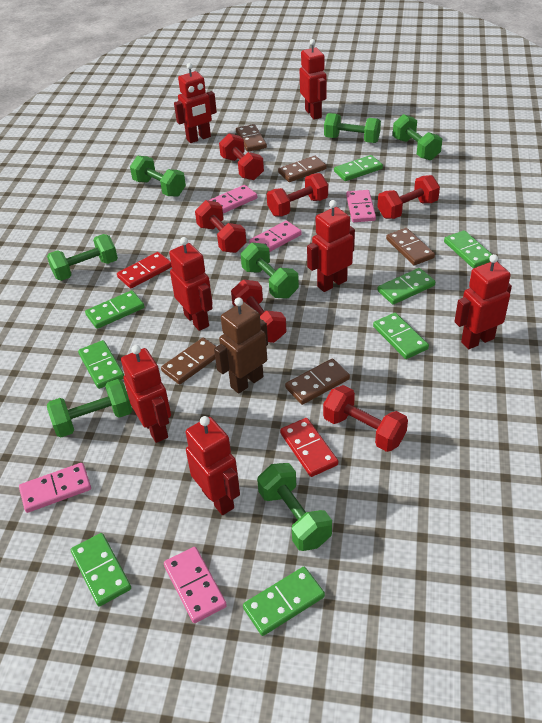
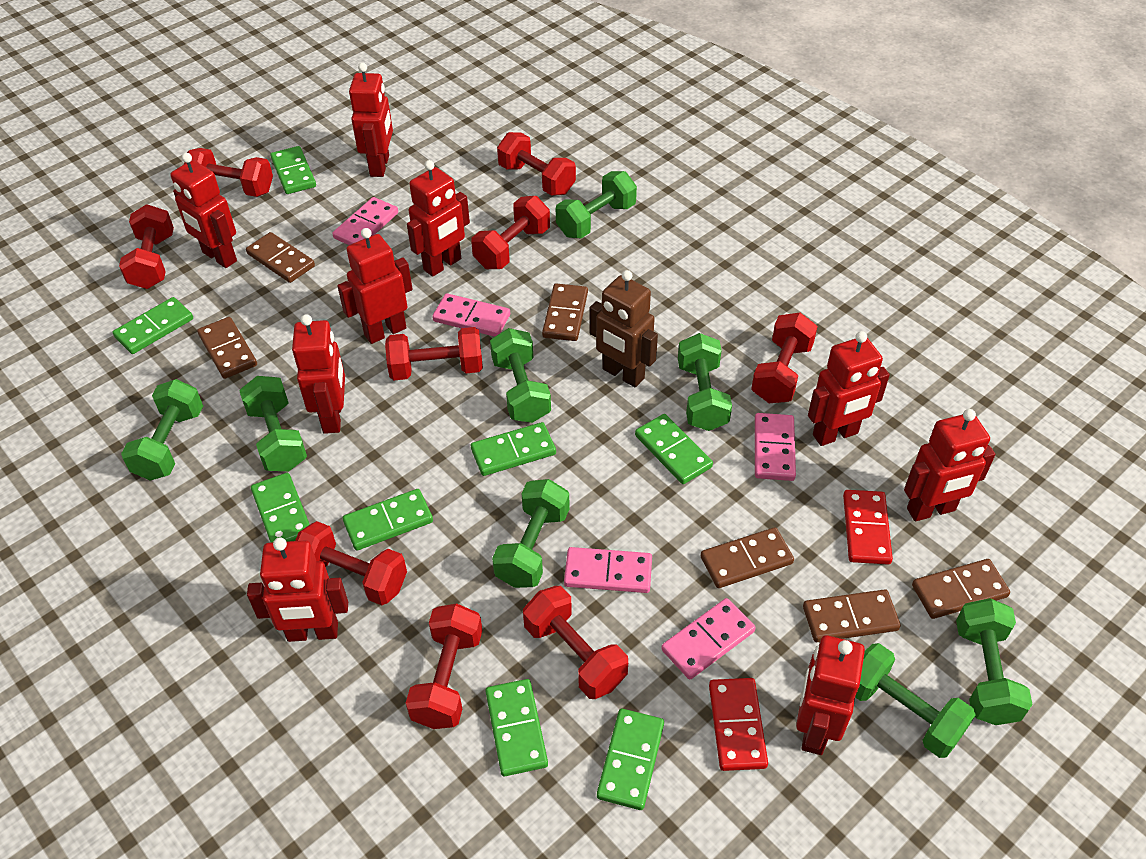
brown domino: 5 -> 6
green dumbbell: 7 -> 8
red dumbbell: 6 -> 9
red robot: 7 -> 9

